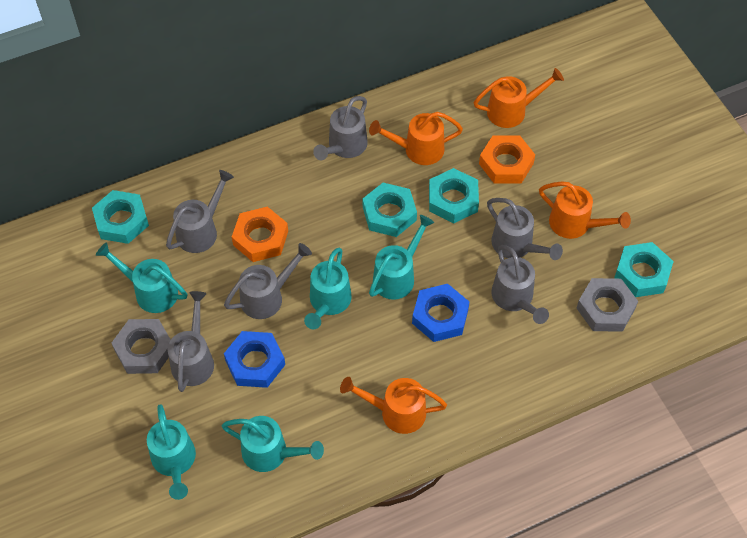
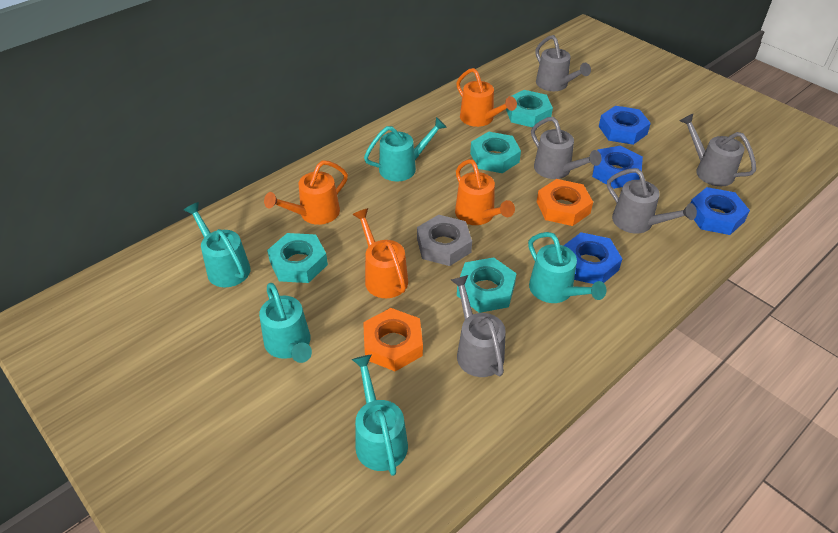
blue nut: 2 -> 4
grey nut: 2 -> 1
grey watering can: 6 -> 5

